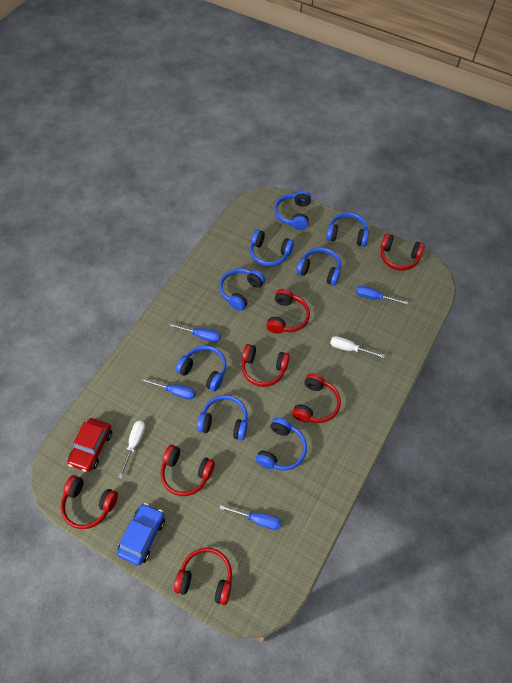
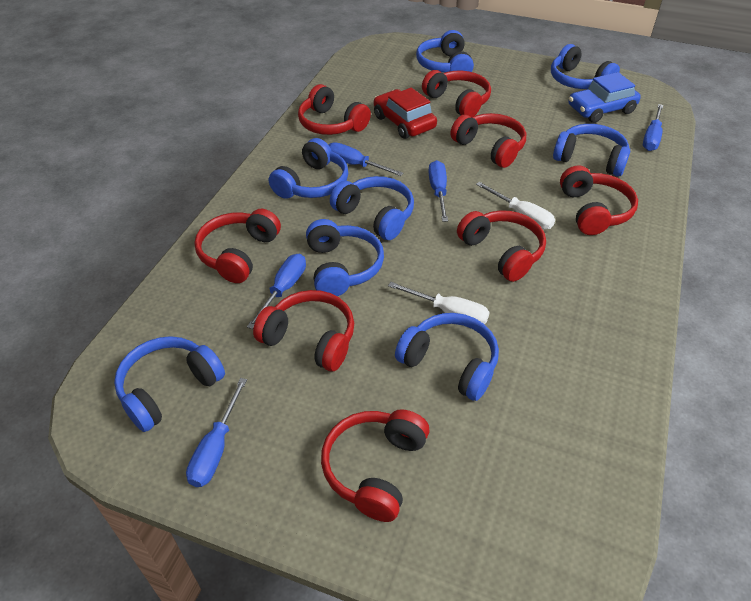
blue screwdriver: 4 -> 5
red headphones: 7 -> 8

